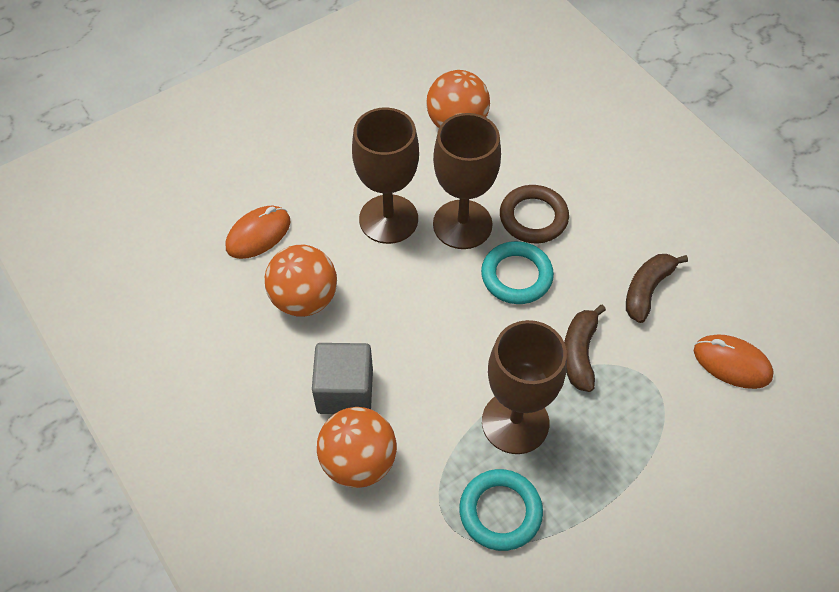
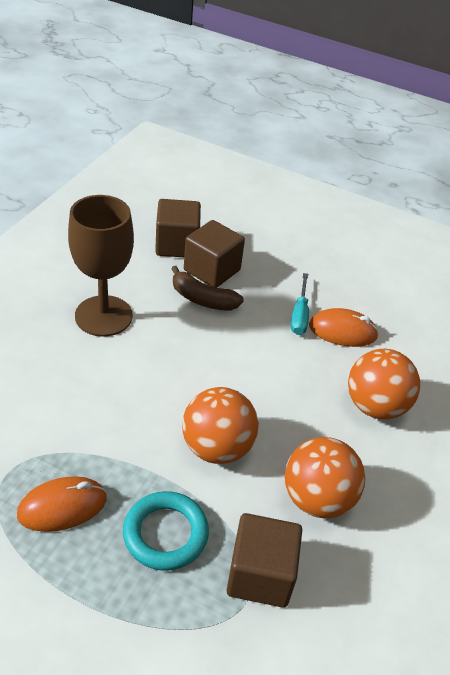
brown banana: 2 -> 1
brown cube: 0 -> 3
brown goblet: 3 -> 1
brown ring: 1 -> 0
grey cube: 1 -> 0
turquoise ring: 2 -> 1
turquoise screwdriver: 0 -> 1

